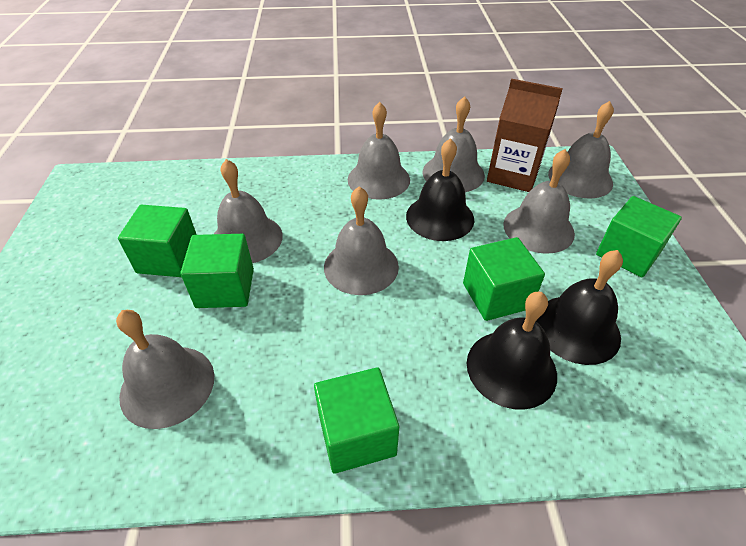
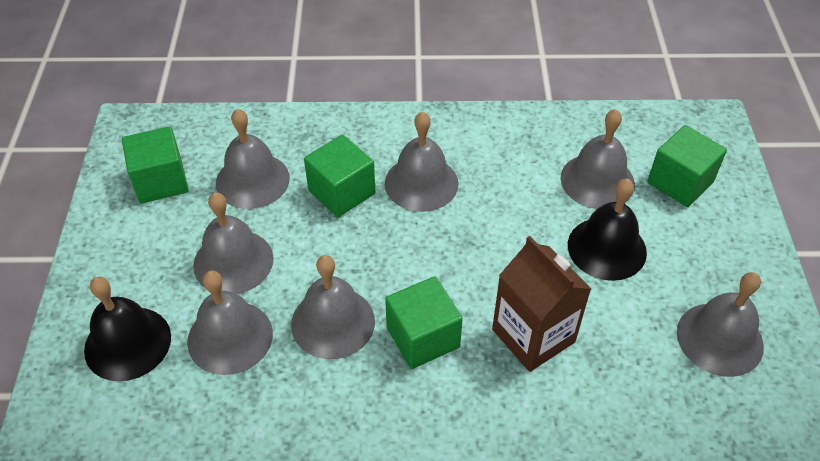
black bell: 3 -> 2
green cube: 5 -> 4

